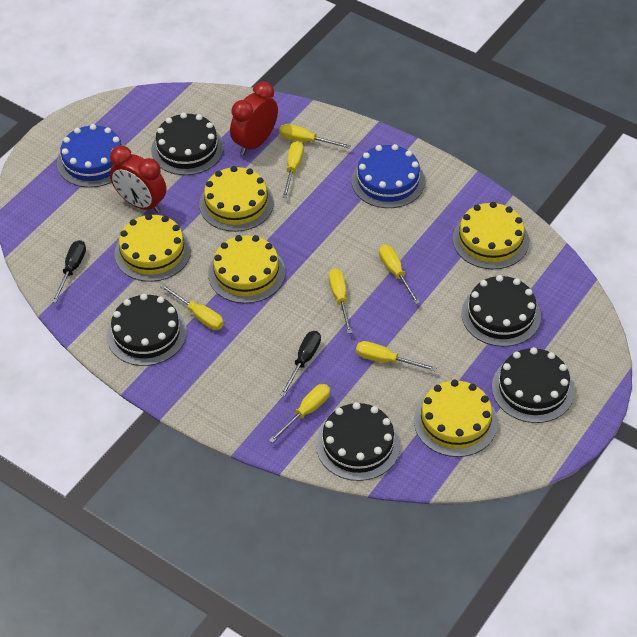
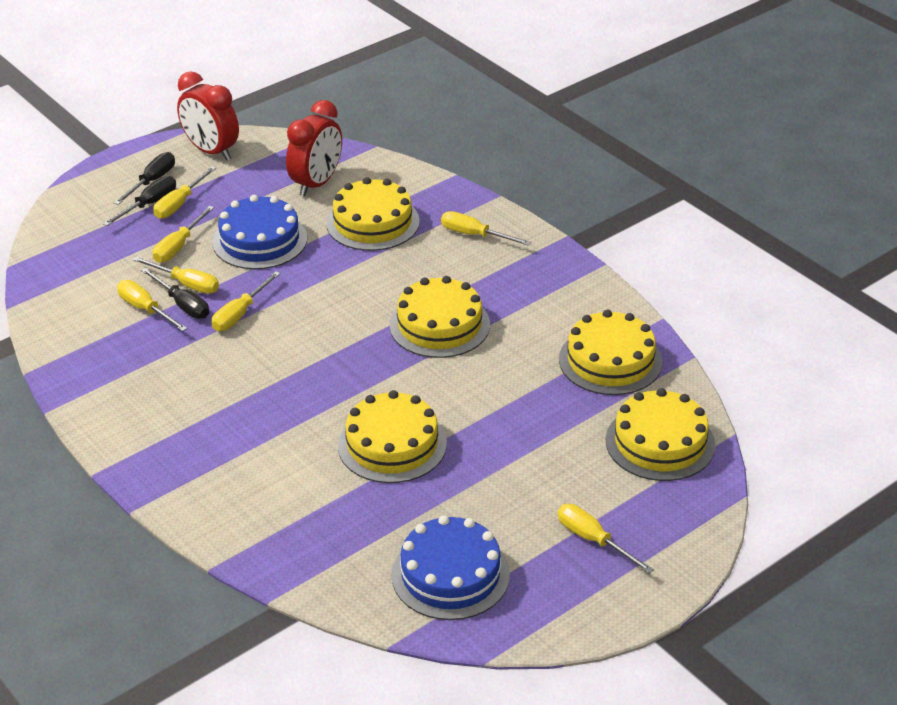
black cake: 5 -> 0
black screwdriver: 2 -> 3

